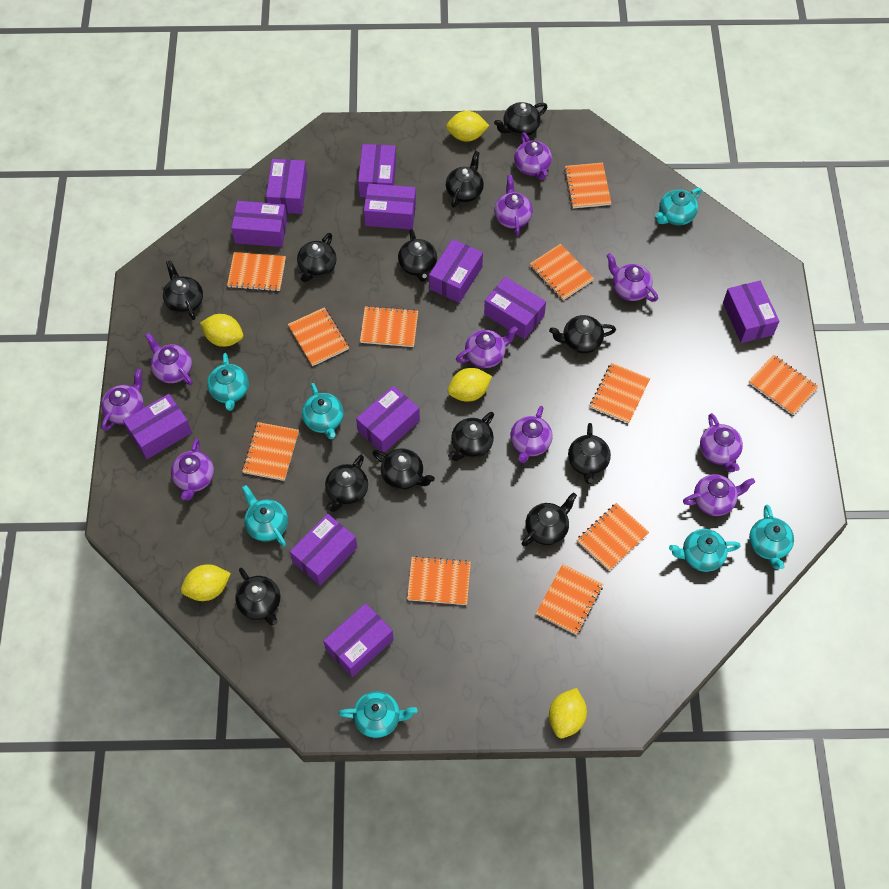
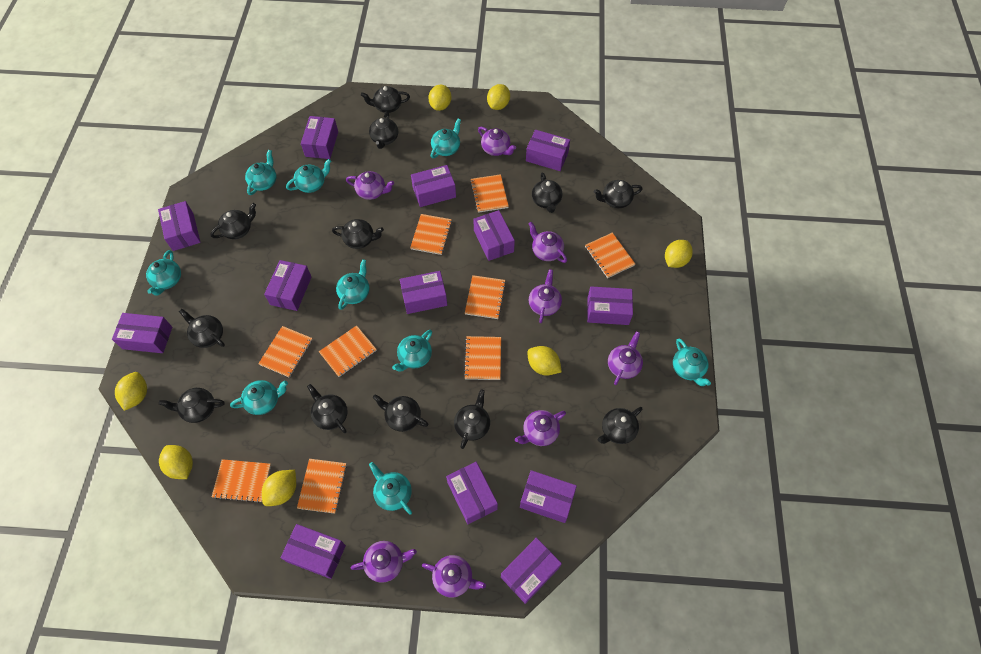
orange notebook: 11 -> 9
purple box: 11 -> 13
purple teapot: 10 -> 8
turquoise teapot: 7 -> 9
yellow lemon: 5 -> 7

